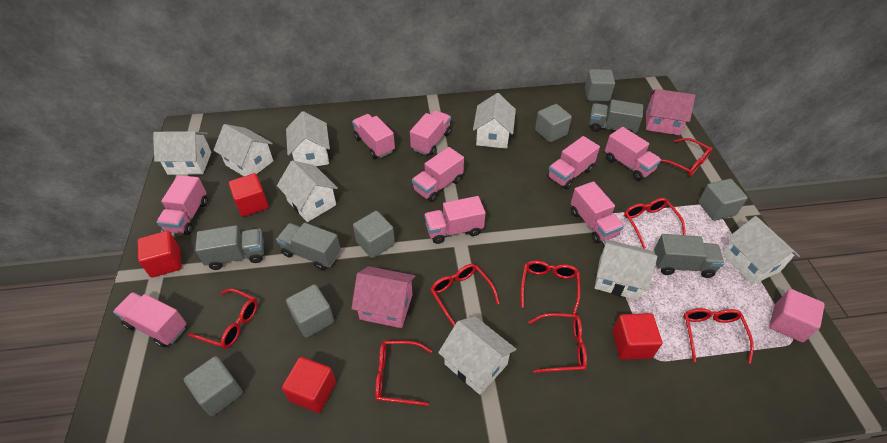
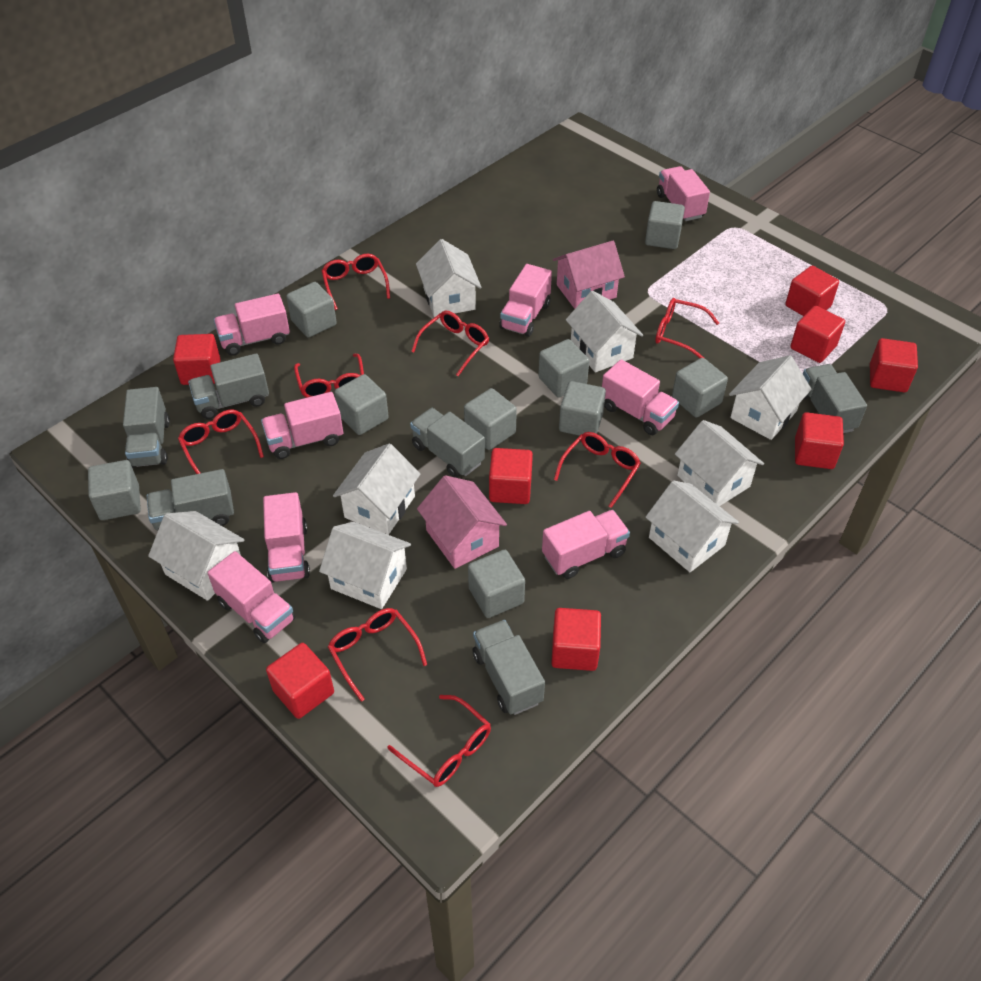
grey cube: 6 -> 9
grey truck: 4 -> 6
pink cube: 1 -> 0
pink truck: 9 -> 8
red cube: 4 -> 8

